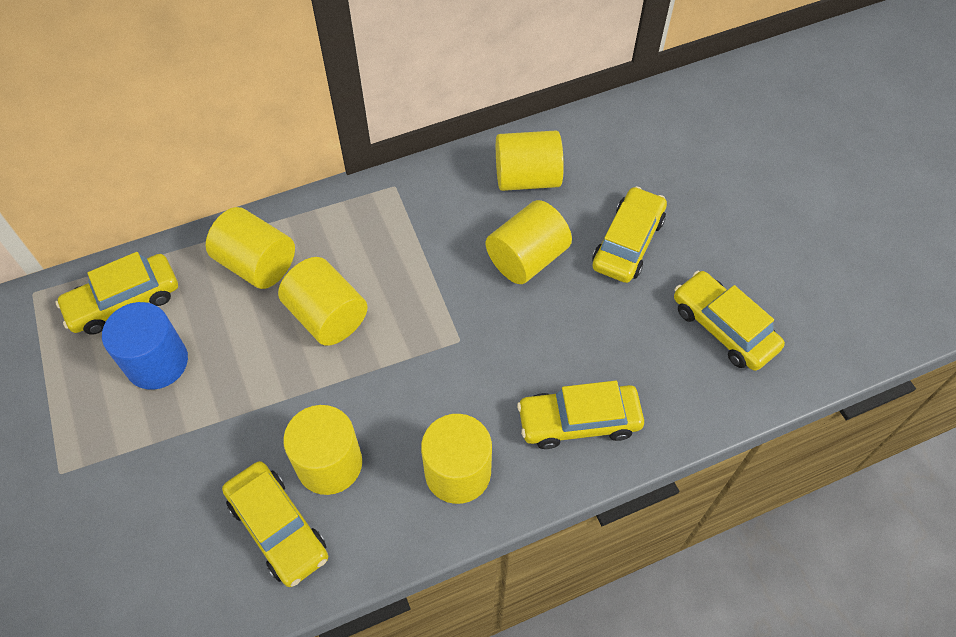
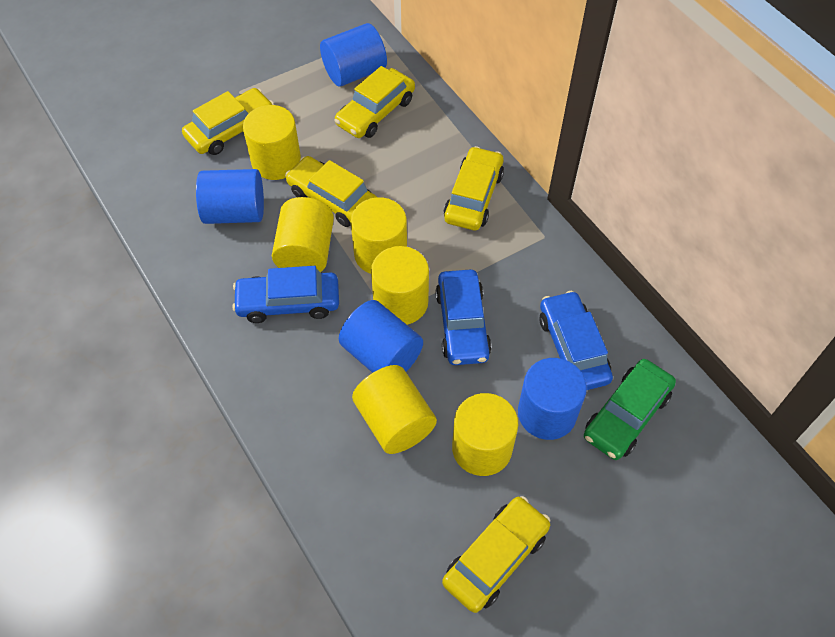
blue car: 0 -> 3
blue cylinder: 1 -> 4
green car: 0 -> 1

